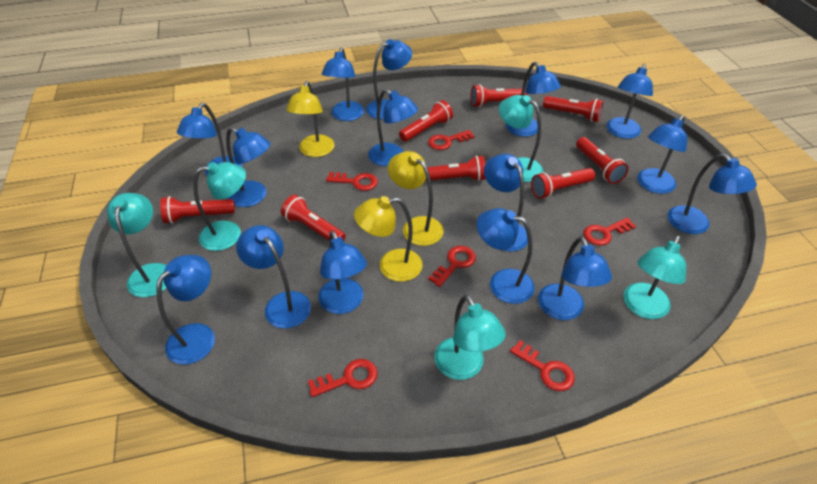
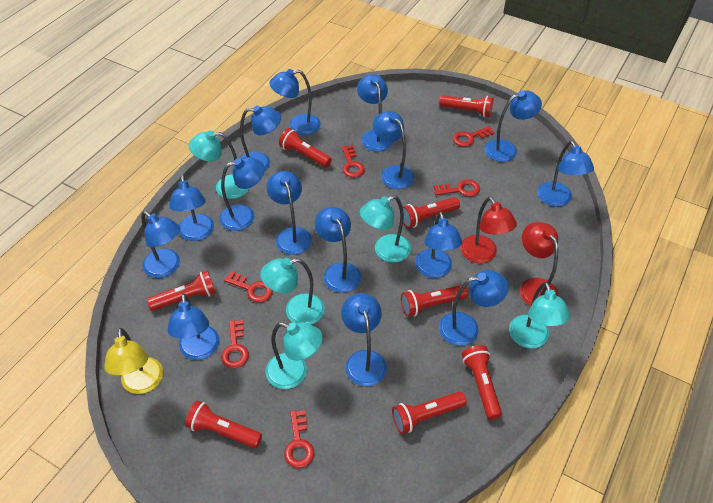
red lamp: 0 -> 2
yellow lamp: 3 -> 1

